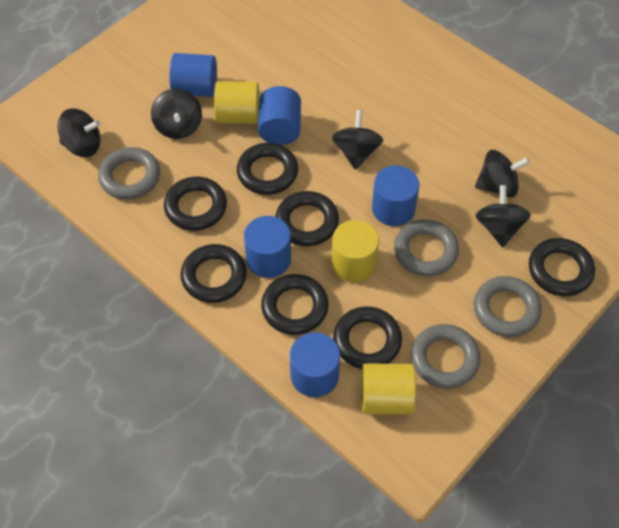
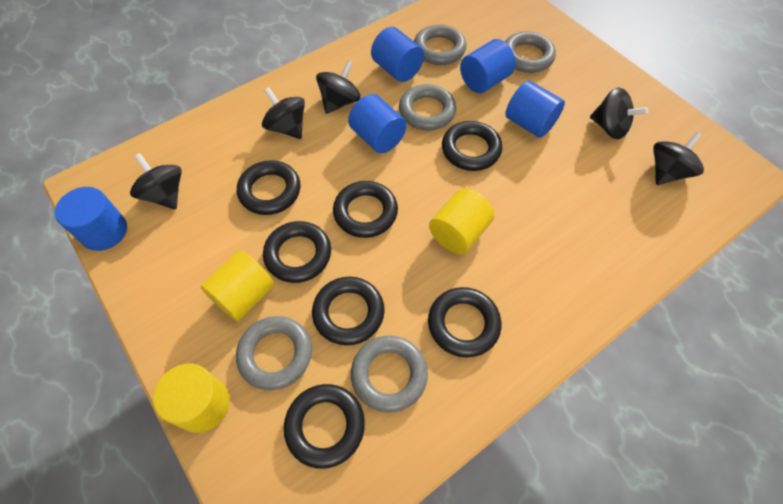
grey ring: 4 -> 5

